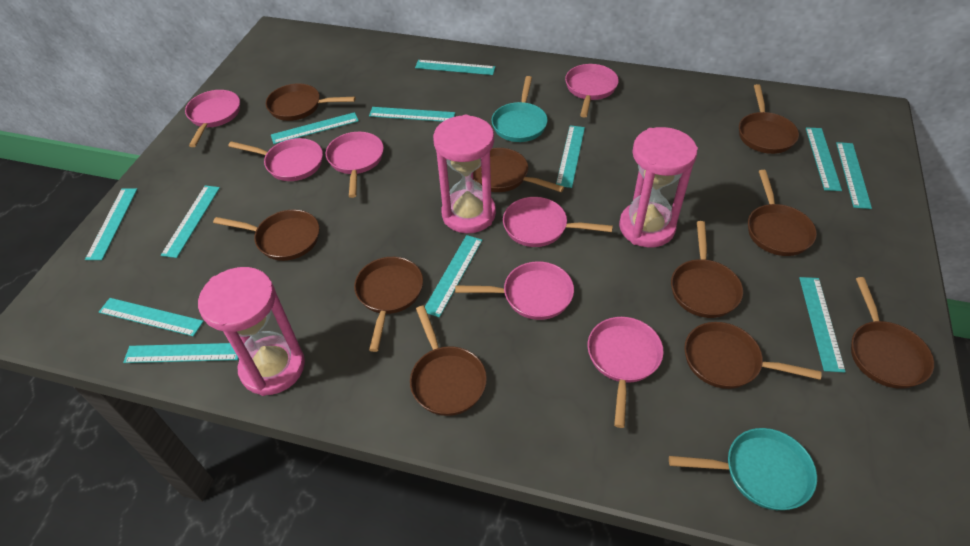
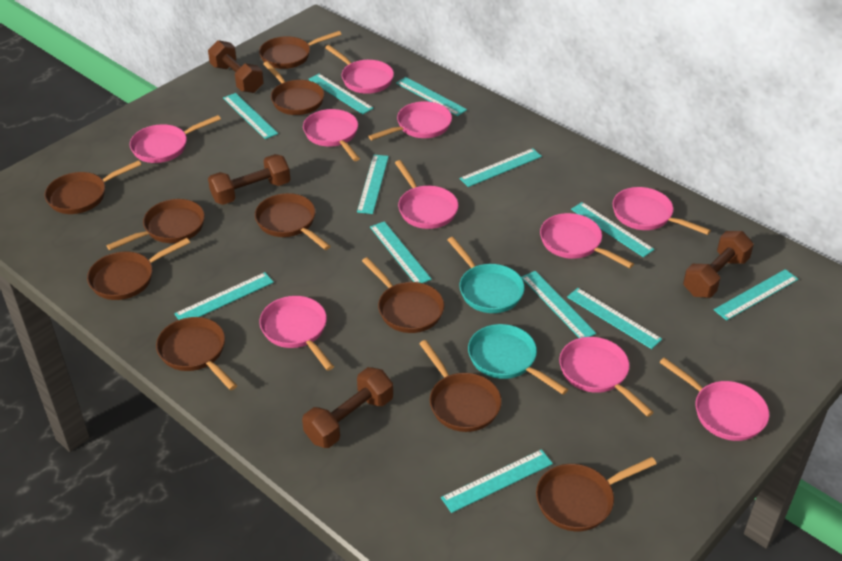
brown dumbbell: 0 -> 4
pink hourglass: 3 -> 0
pink pan: 7 -> 10

